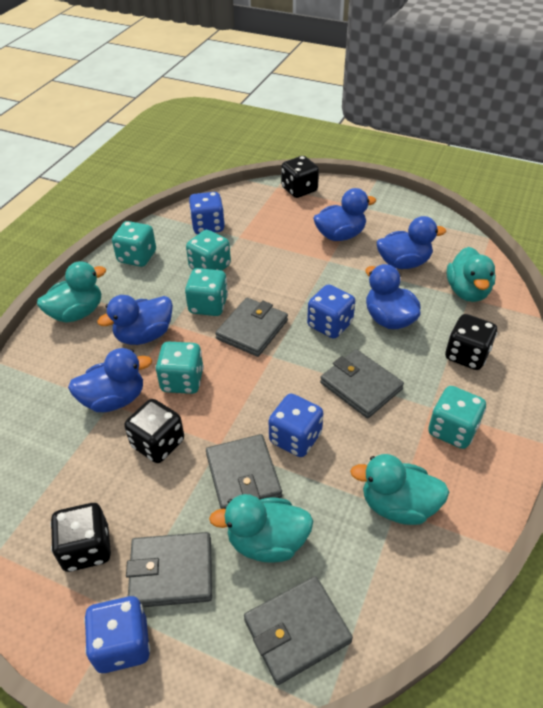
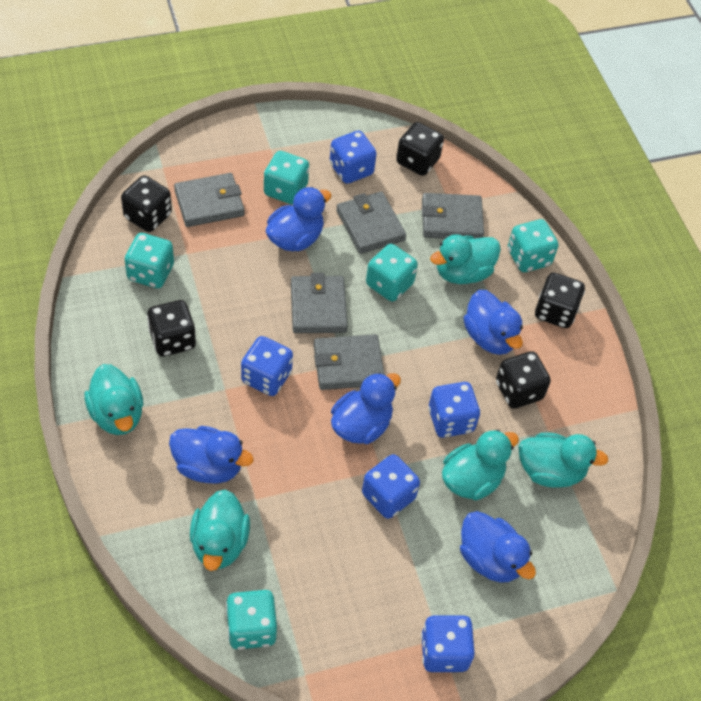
black dice: 4 -> 5
blue dice: 4 -> 5
turquoise duck: 4 -> 5

